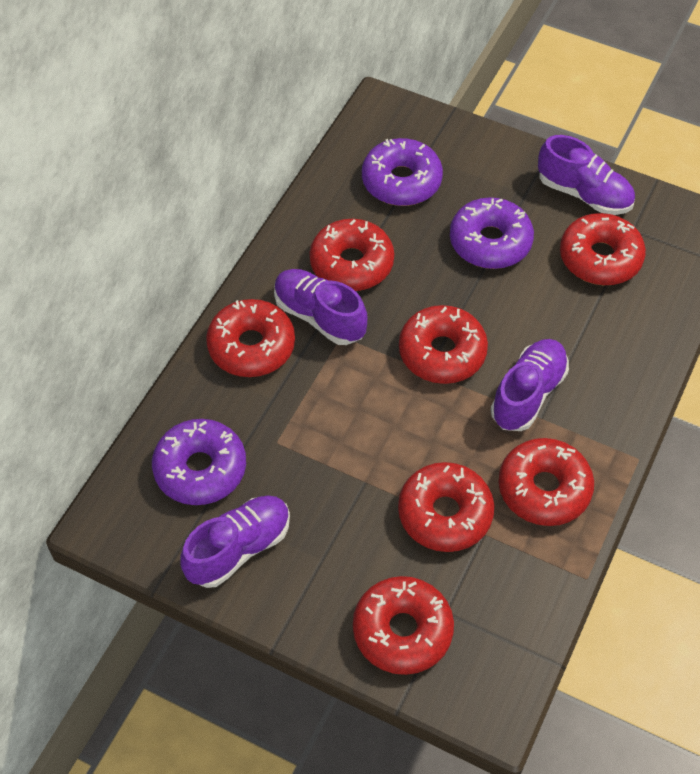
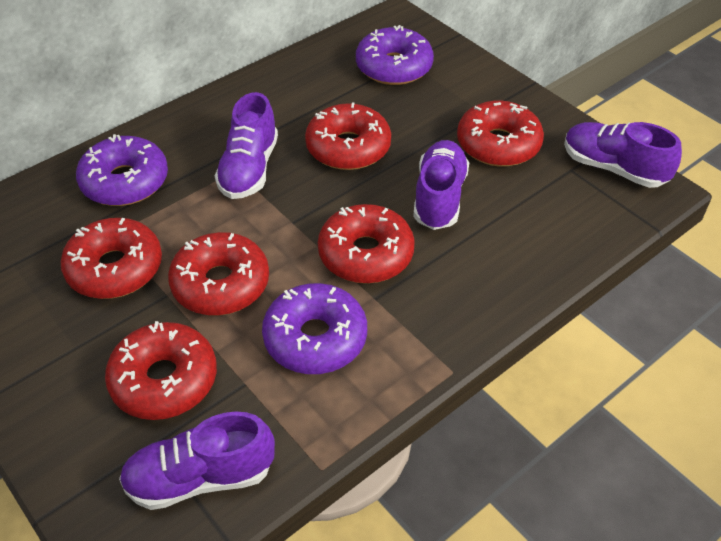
red donut: 7 -> 6

